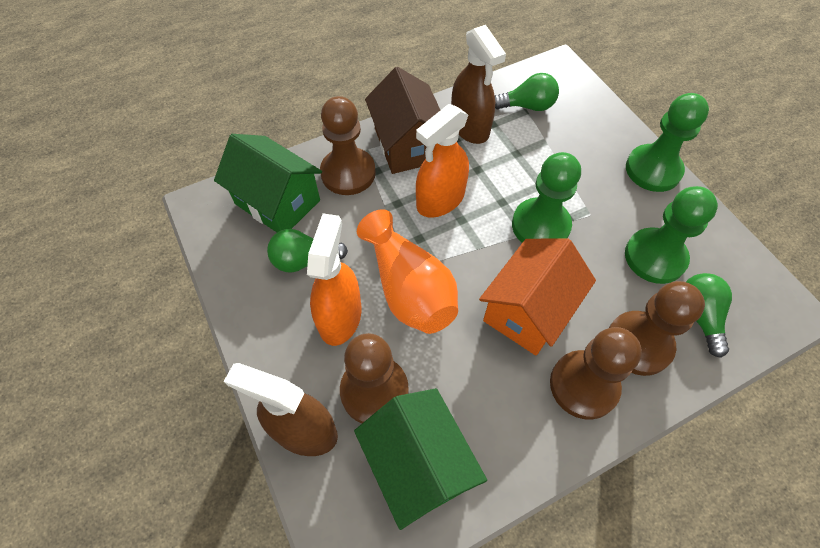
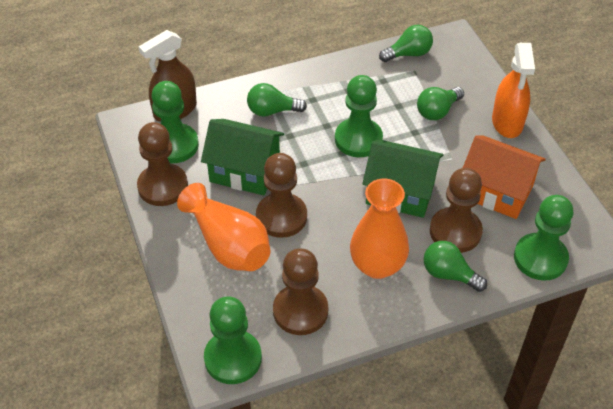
brown house: 1 -> 0
brown spray bottle: 2 -> 1
green light bulb: 3 -> 4
green pawn: 3 -> 4
orange spray bottle: 2 -> 1
orange vase: 1 -> 2

